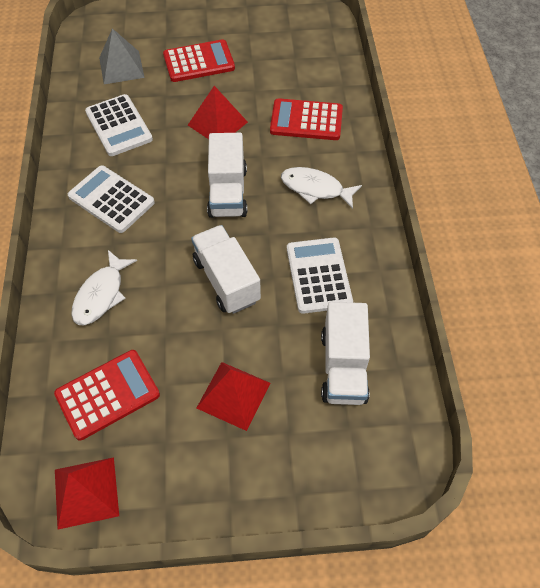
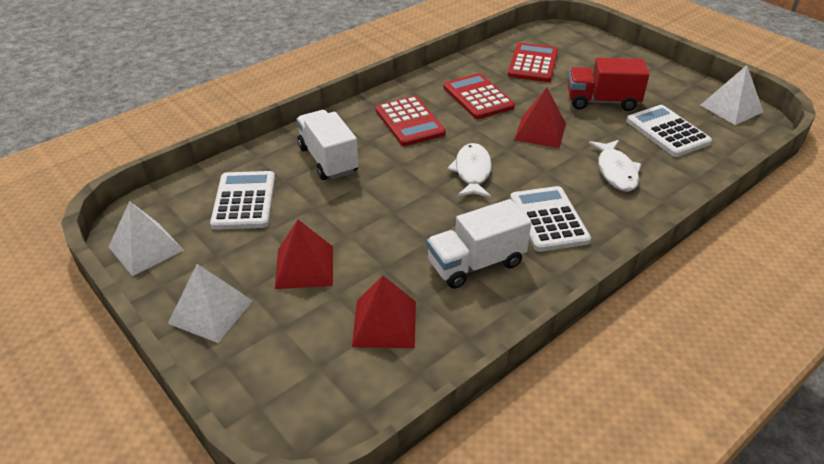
grey pyramid: 1 -> 0
red truck: 0 -> 1
white pyramid: 0 -> 3
white truck: 3 -> 2

